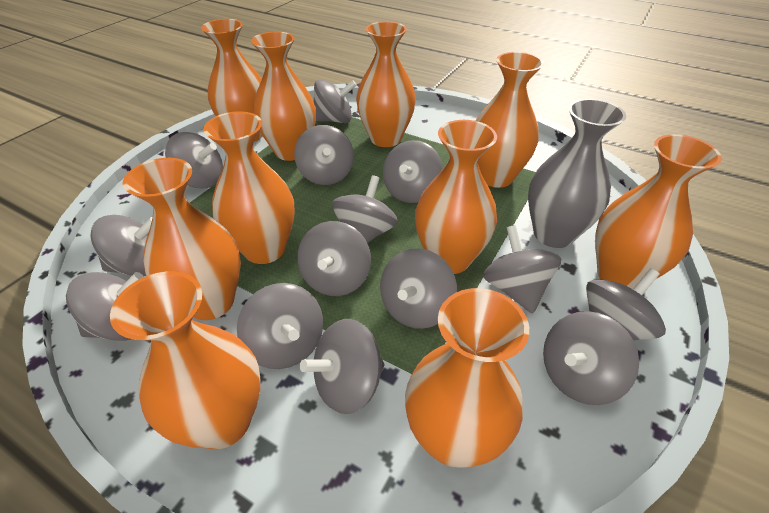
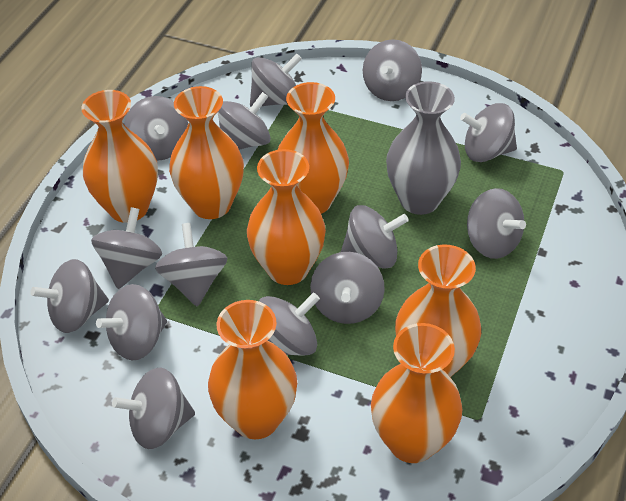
orange vase: 10 -> 7

